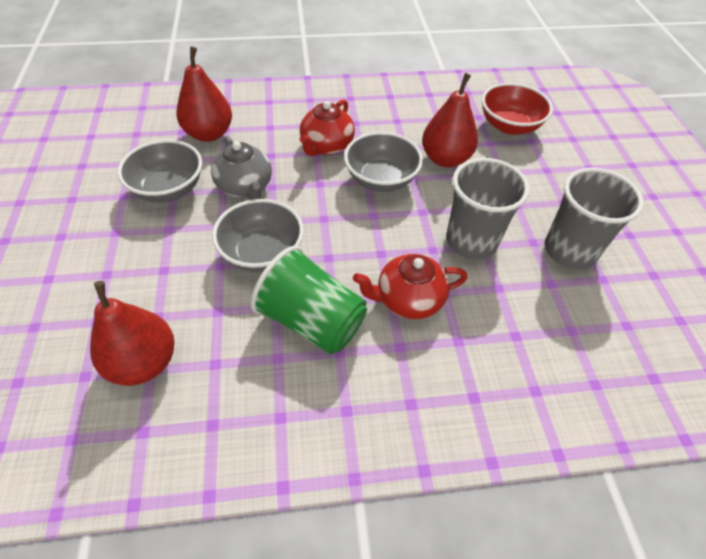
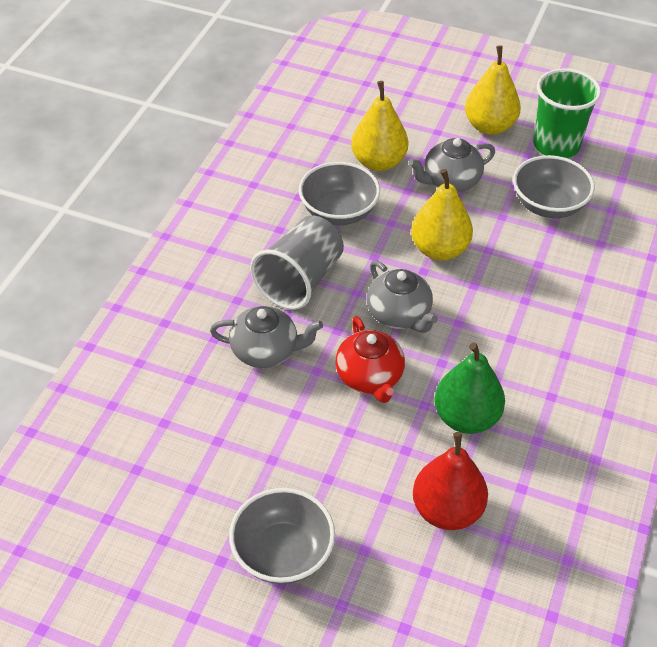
green pear: 0 -> 1
grey cup: 2 -> 1
grey teapot: 1 -> 3
red bowl: 1 -> 0
red pear: 3 -> 1
red teapot: 2 -> 1
yellow pear: 0 -> 3

